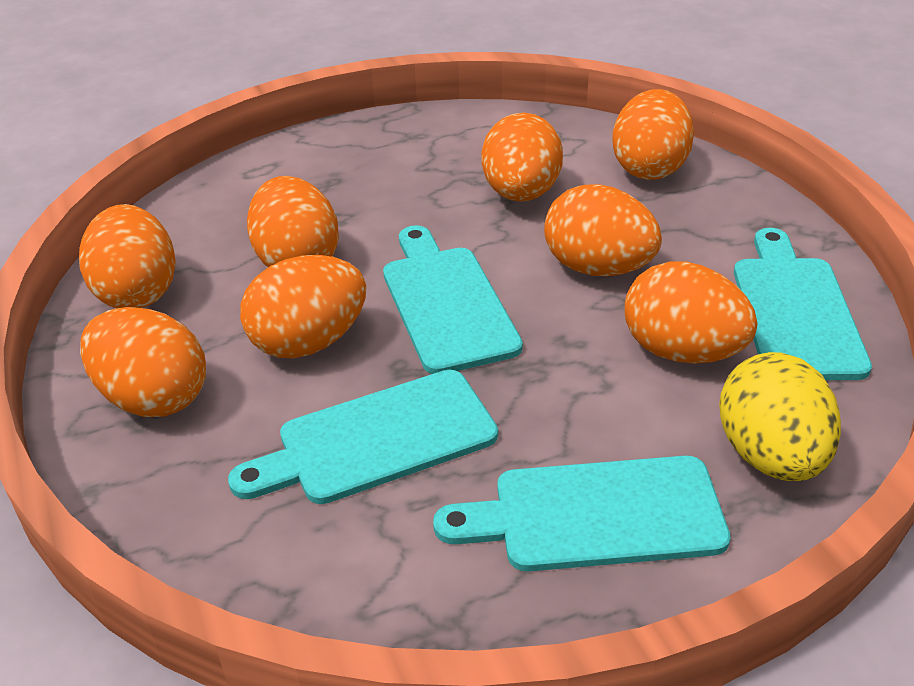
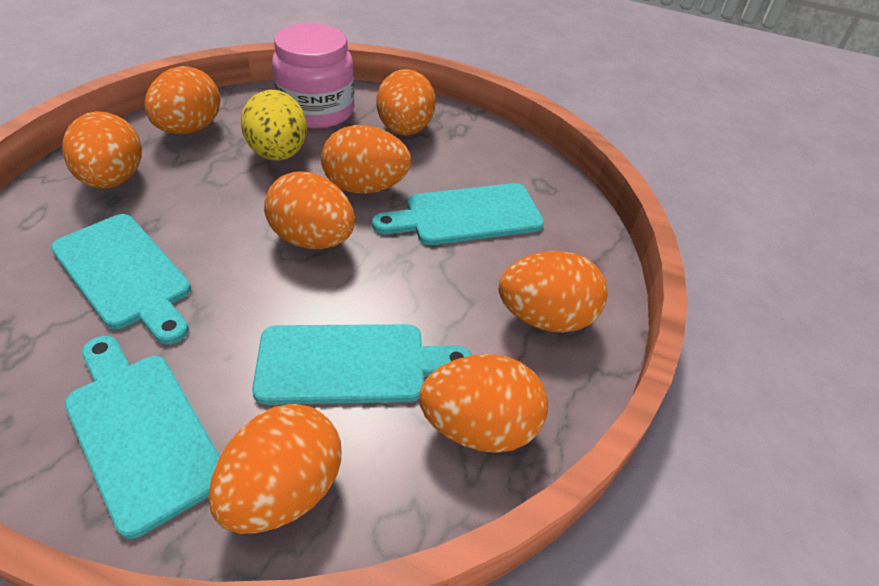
pink jar: 0 -> 1

